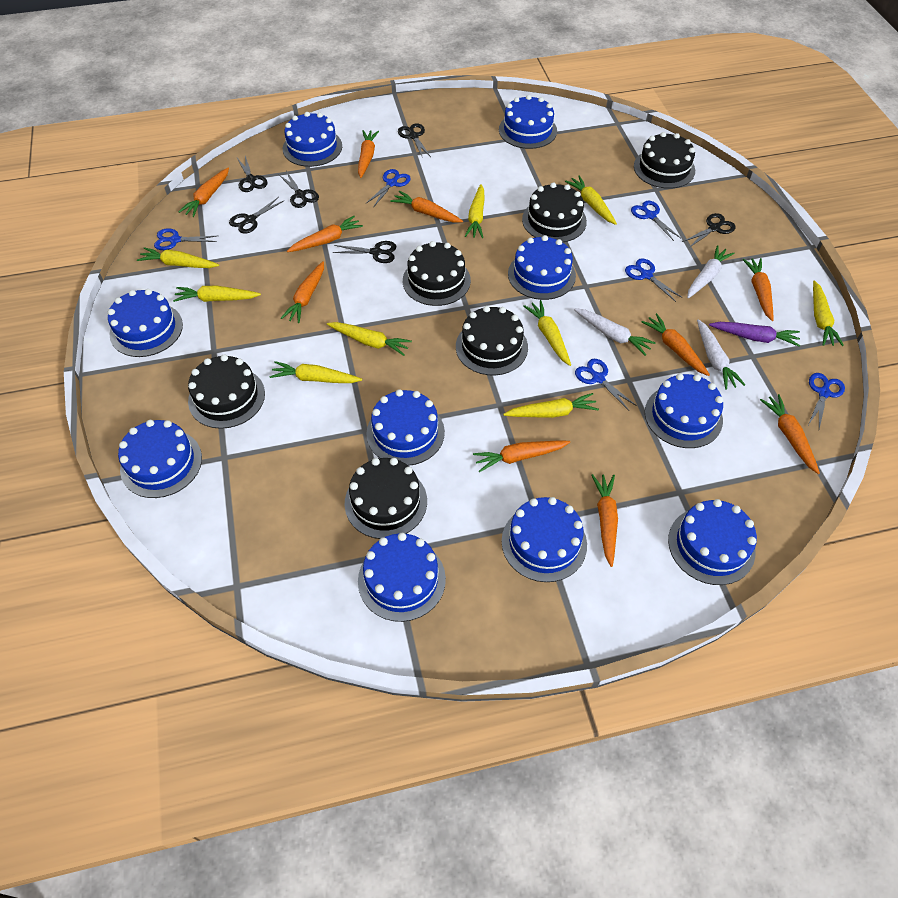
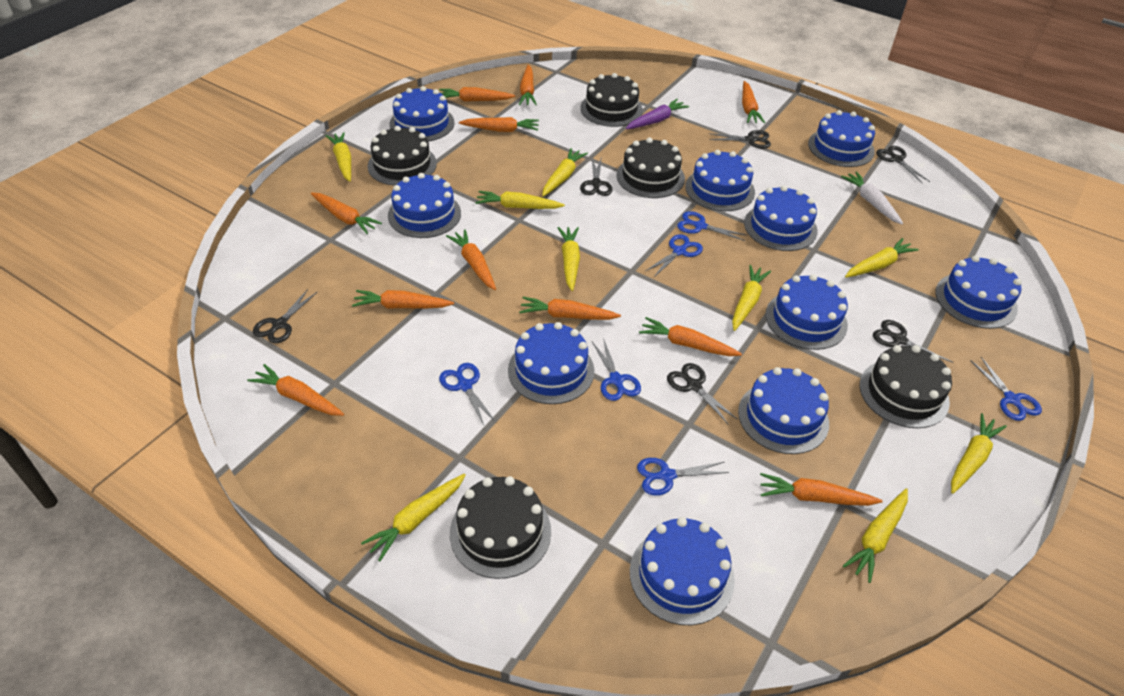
black cake: 6 -> 5
orange carrot: 10 -> 11
white carrot: 3 -> 1

